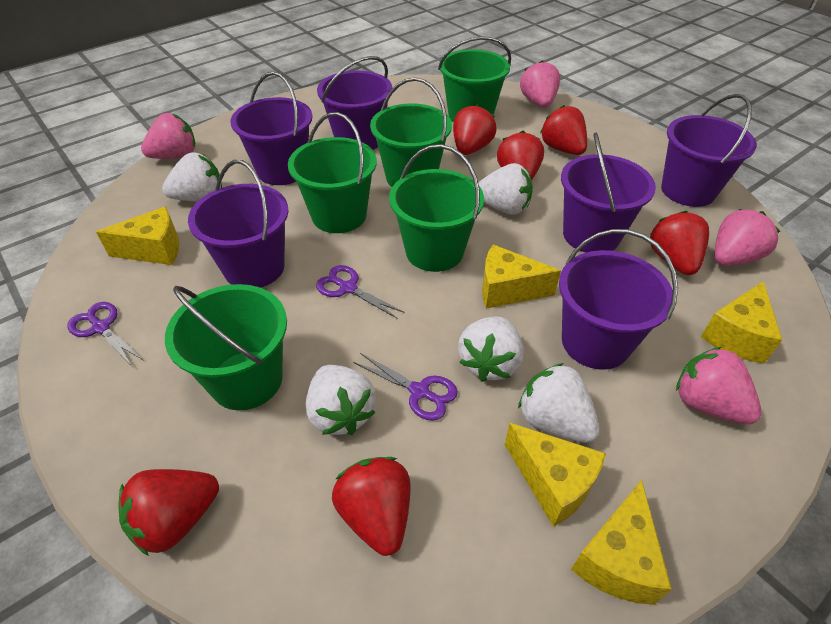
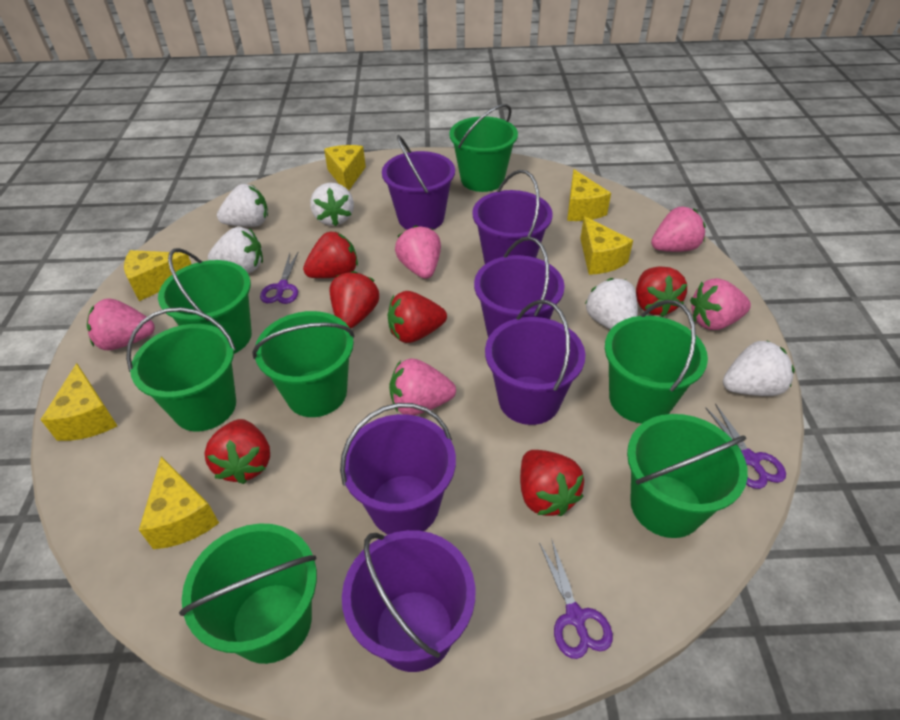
green bucket: 5 -> 7
pink strawberry: 4 -> 5
yellow cheese: 5 -> 6

